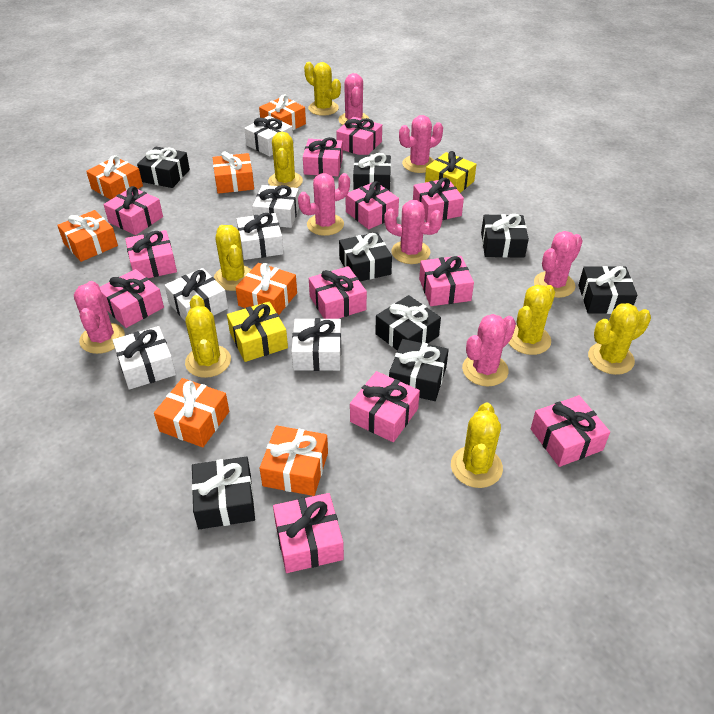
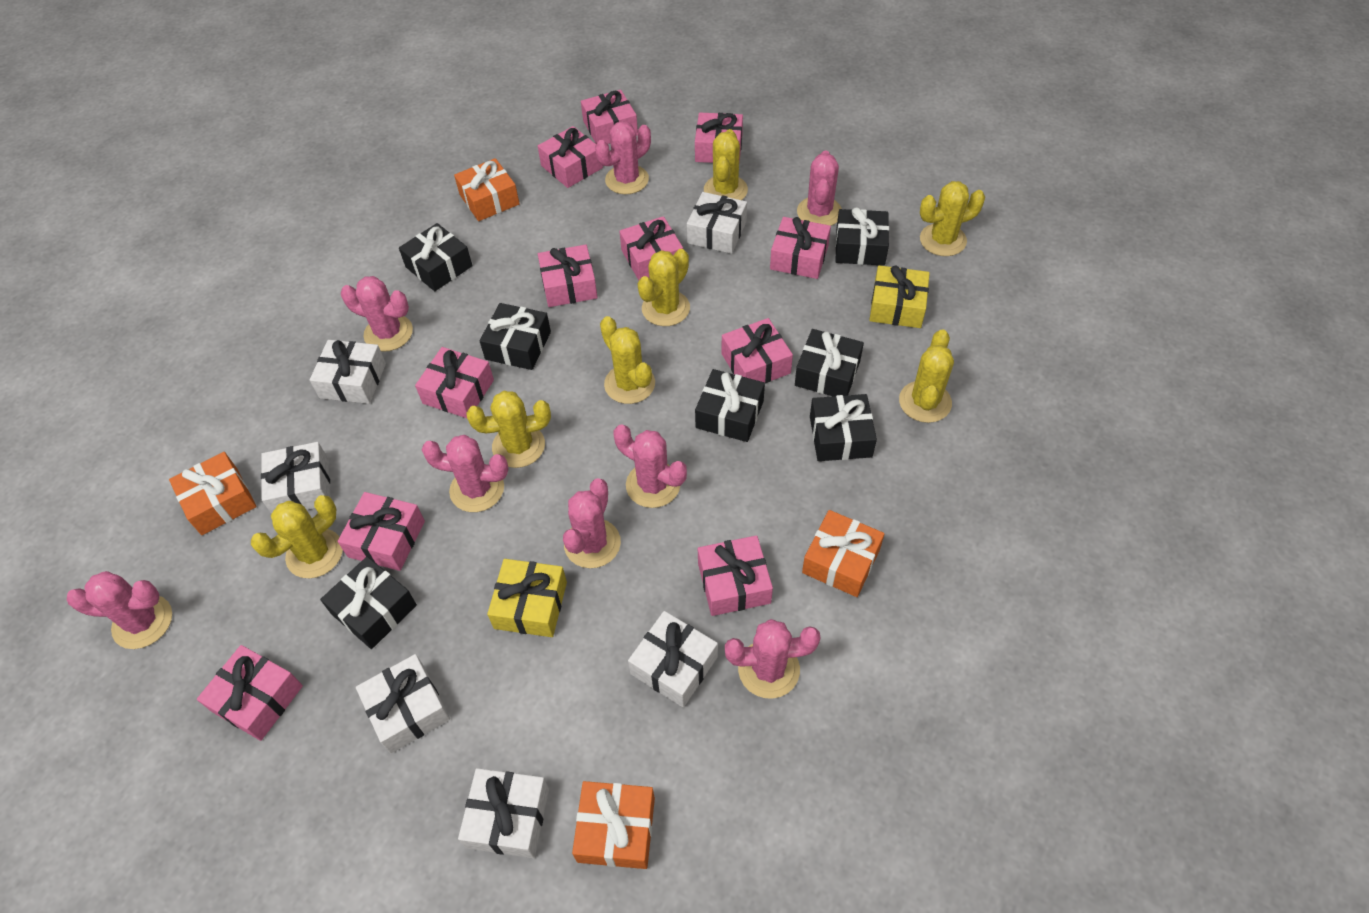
black gift: 8 -> 7
orange gift: 7 -> 4
pink cactus: 7 -> 8
pink gift: 12 -> 11

